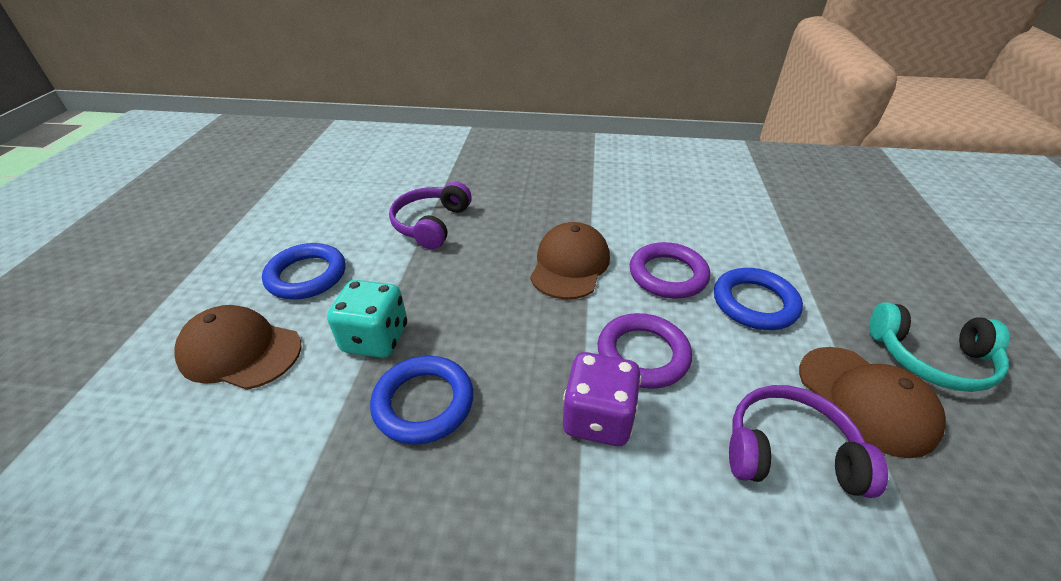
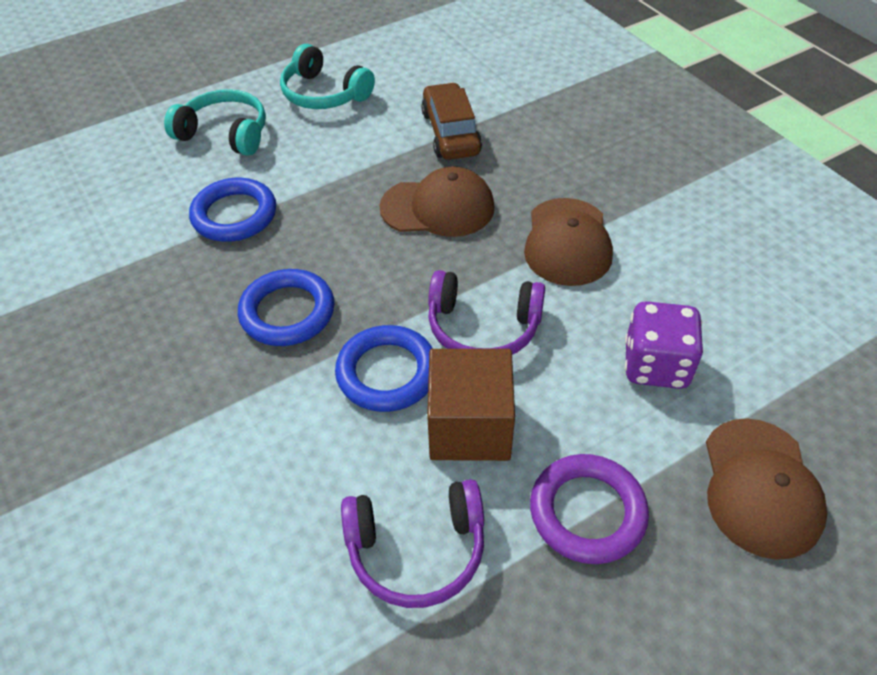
brown car: 0 -> 1
brown cube: 0 -> 1
purple ring: 2 -> 1
turquoise dice: 1 -> 0
turquoise headphones: 1 -> 2

